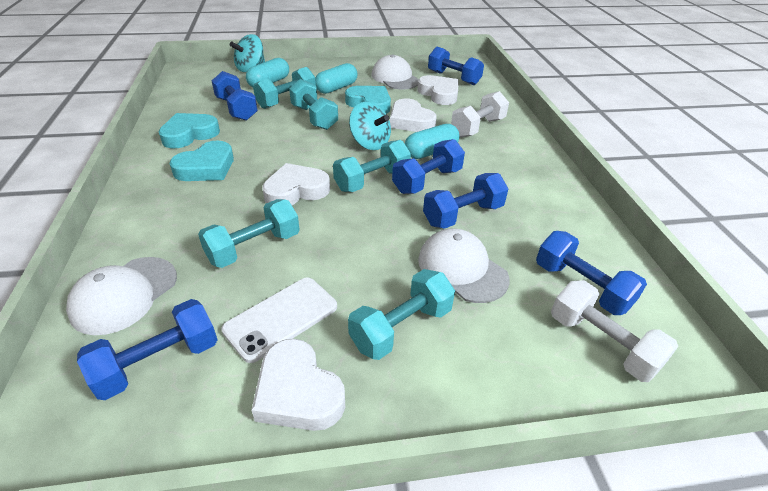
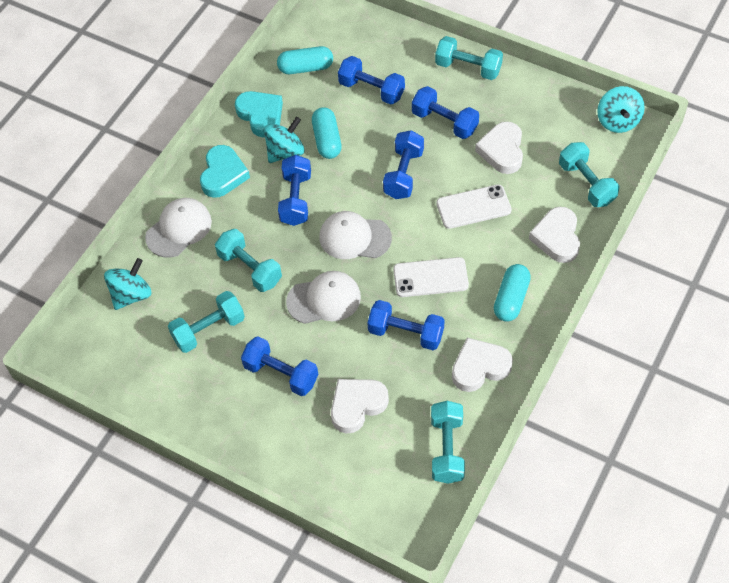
turquoise heart: 3 -> 2
turquoise spinning top: 2 -> 3
white dumbbell: 2 -> 0
white phone: 1 -> 2

